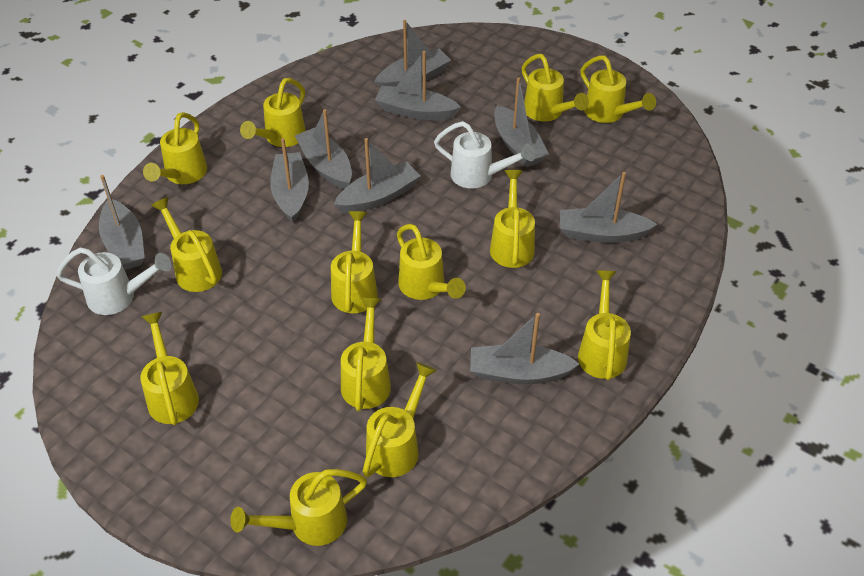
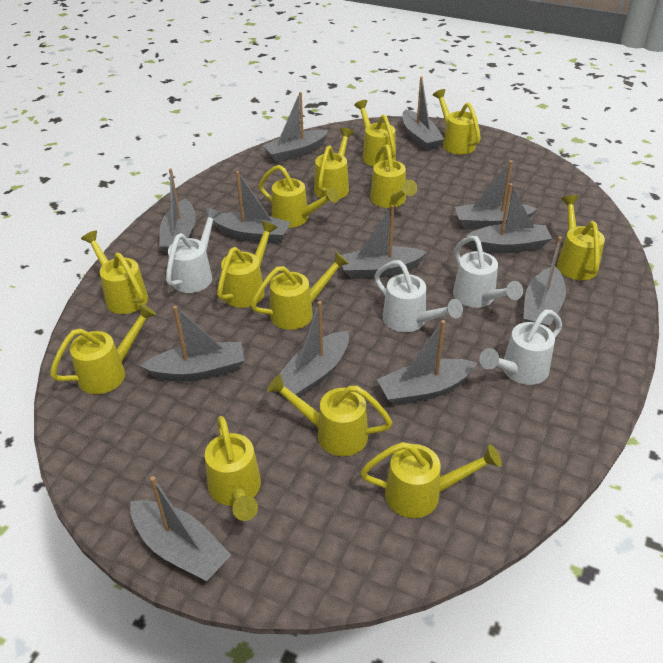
grey boat: 9 -> 12
white watering can: 2 -> 4

